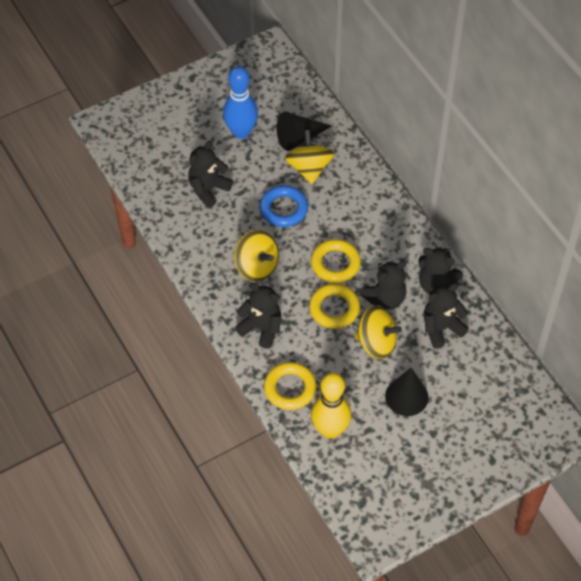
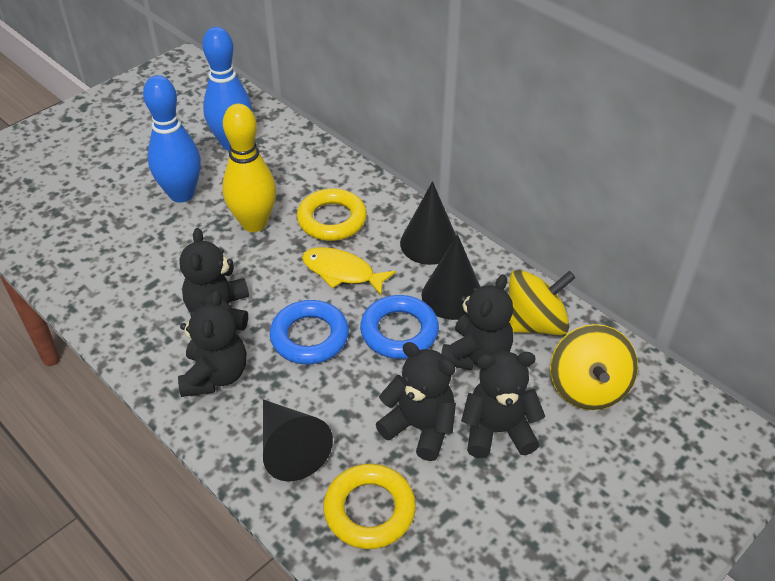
black cone: 2 -> 3
blue bowling pin: 1 -> 2
blue ring: 1 -> 2
yellow fish: 0 -> 1
yellow ring: 3 -> 2
yellow spinning top: 3 -> 2

